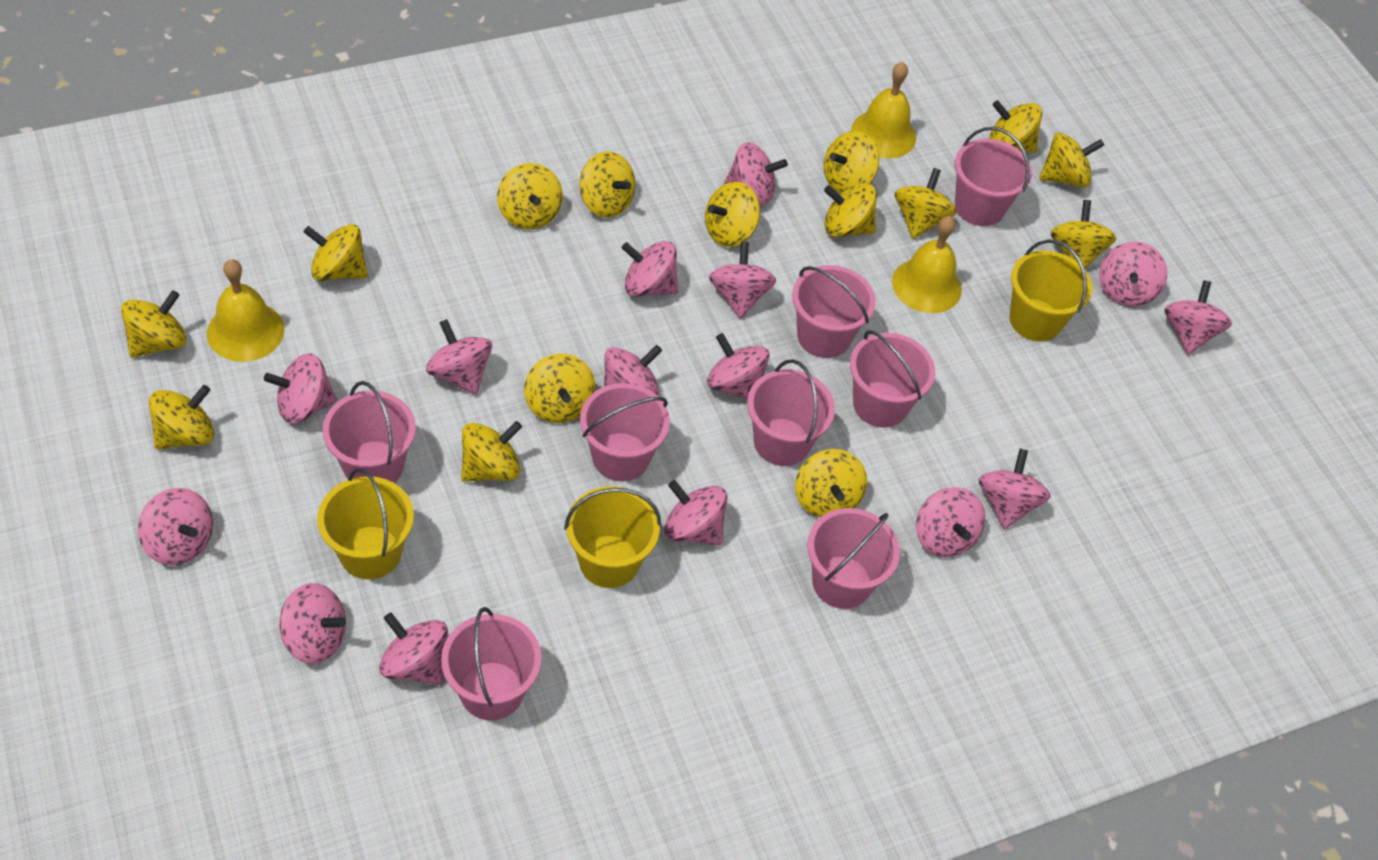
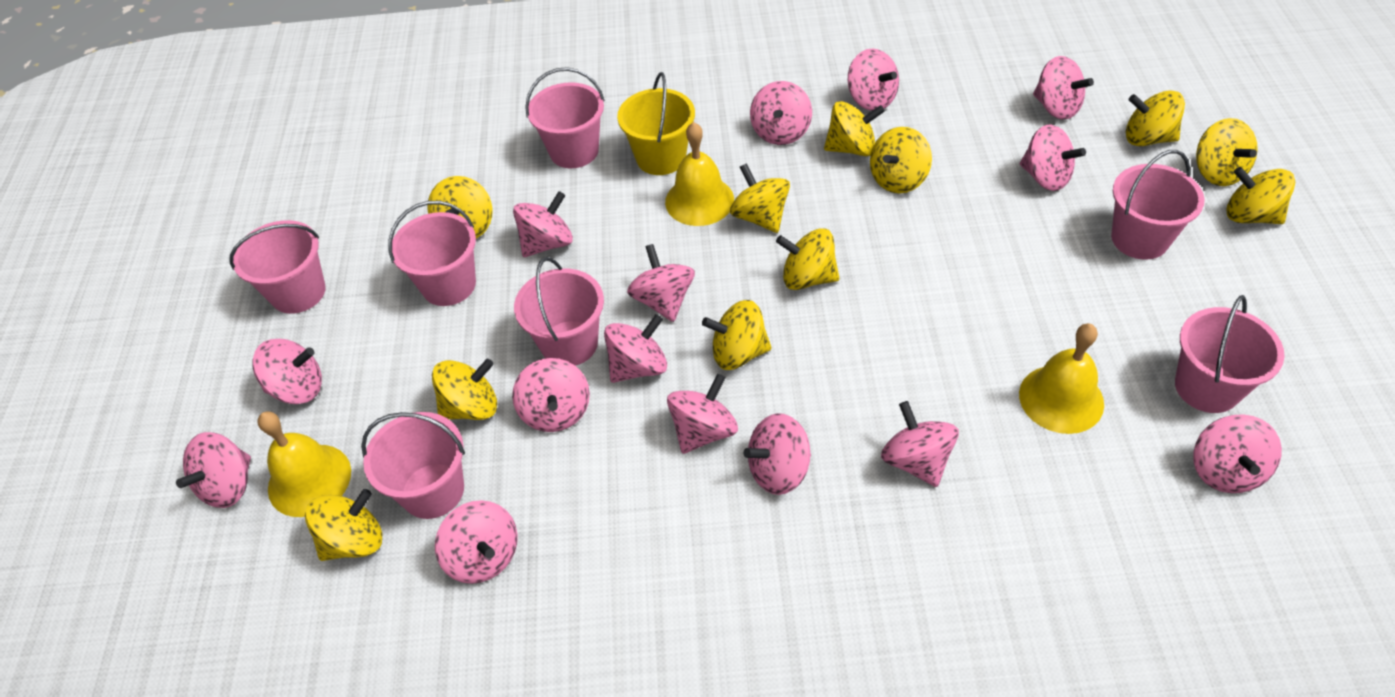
pink bucket: 8 -> 7
yellow bucket: 3 -> 1
yellow spinning top: 15 -> 11

